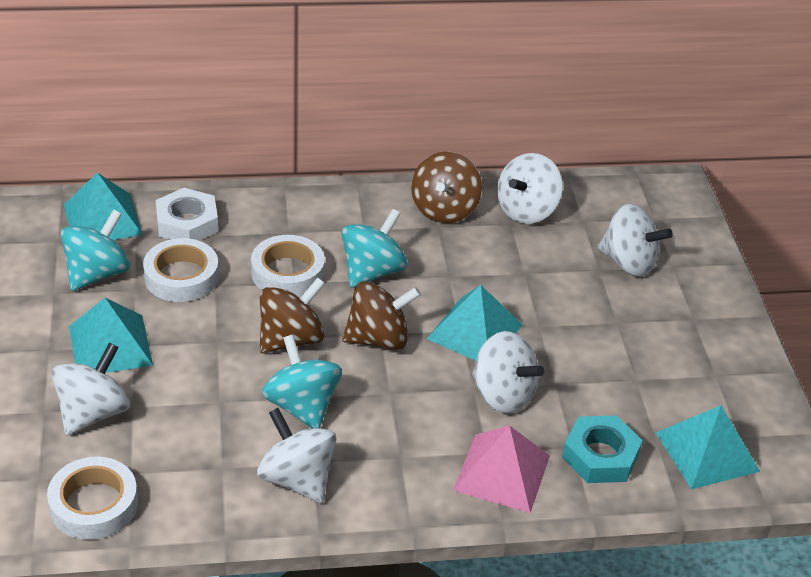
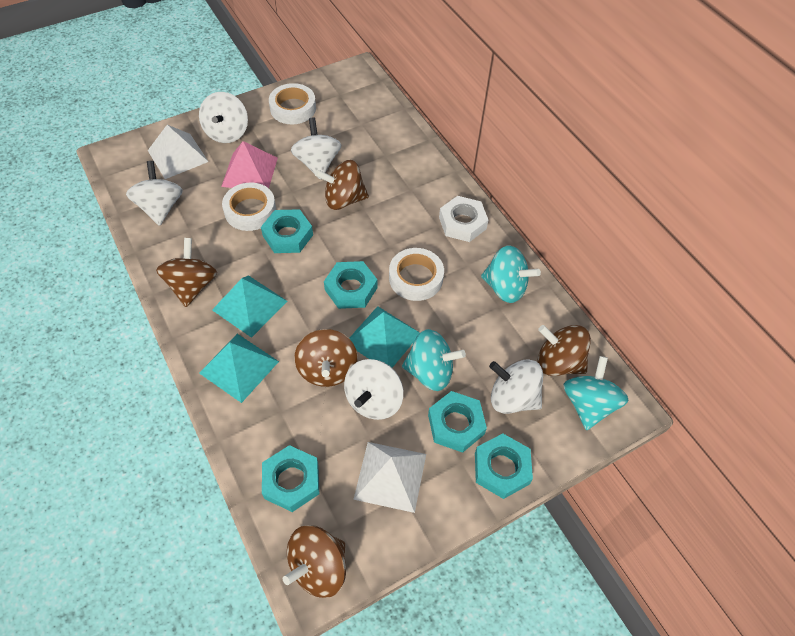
brown spinning top: 3 -> 5
turquoise nut: 1 -> 5
turquoise pyramid: 4 -> 3
white pyramid: 0 -> 2

